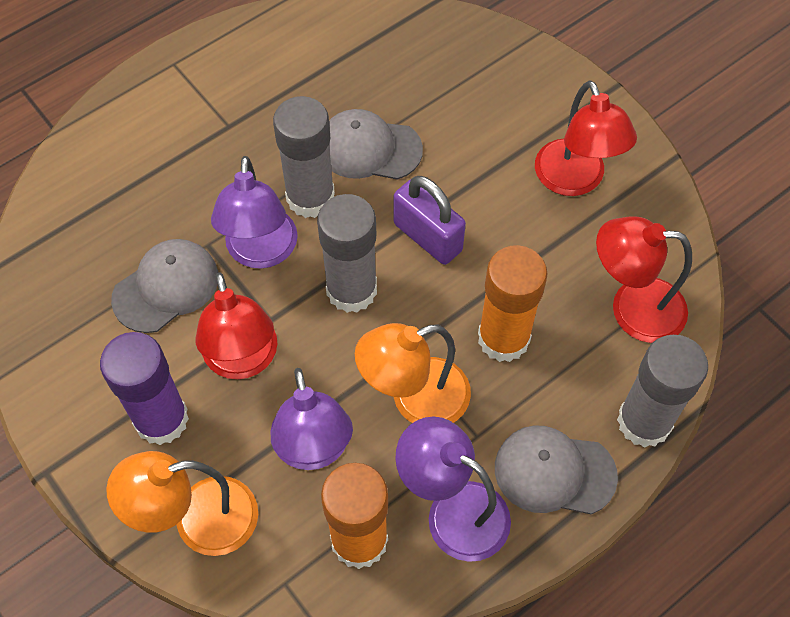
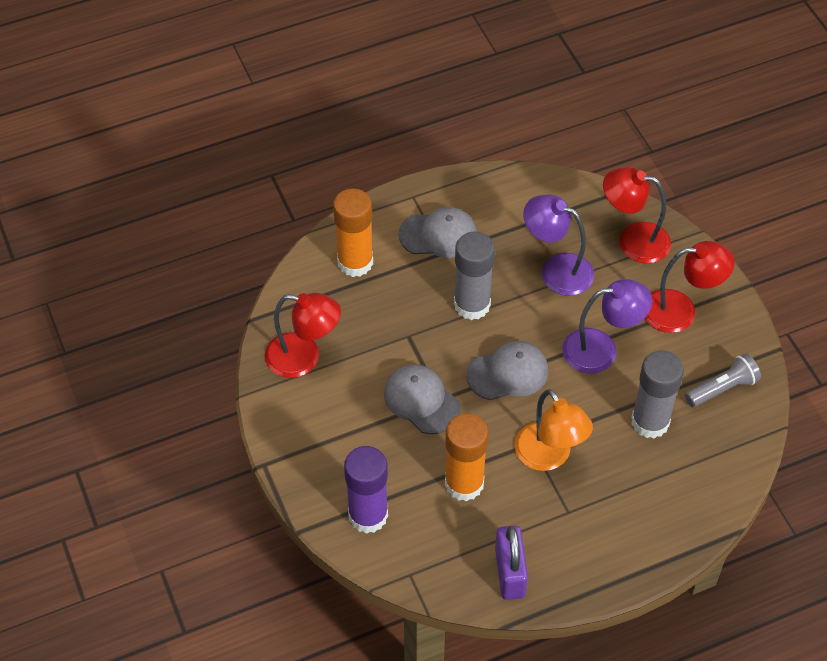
grey flashlight: 0 -> 1
grey glue stick: 3 -> 2
orange lamp: 2 -> 1
purple lamp: 3 -> 2

